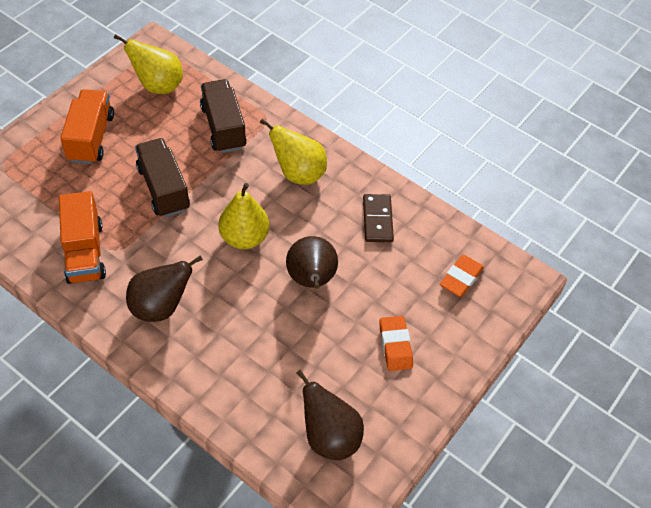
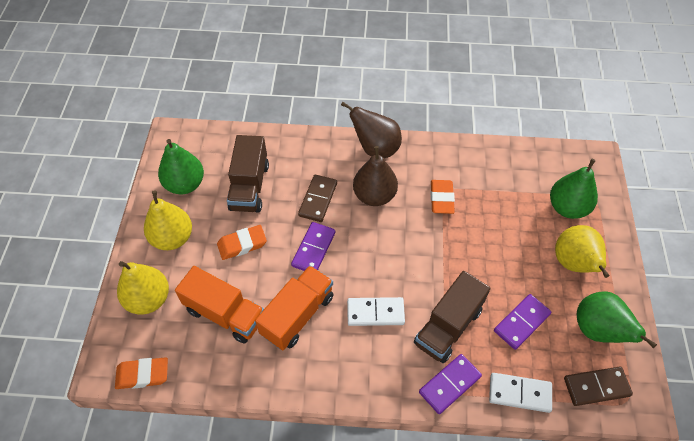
brown domino: 1 -> 2
brown pear: 3 -> 2
green pear: 0 -> 3
orange eraser: 2 -> 3
purple domino: 0 -> 3
white domino: 0 -> 2

